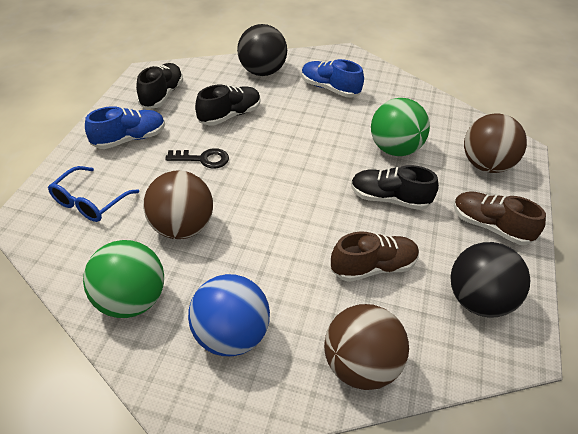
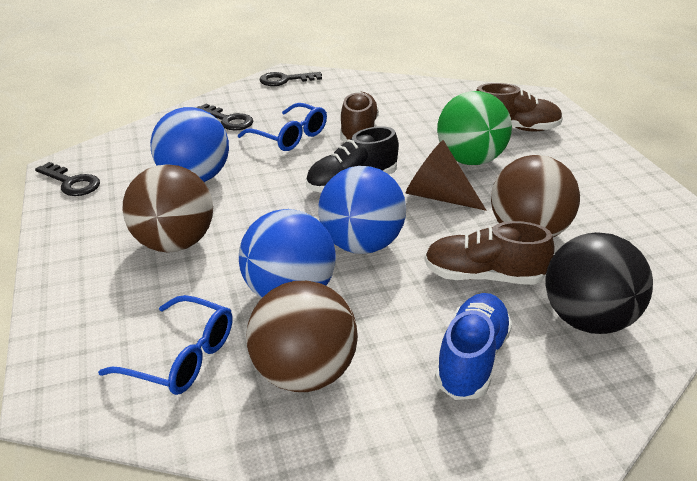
black ball: 2 -> 1
black key: 1 -> 3
black shoe: 3 -> 1
blue ball: 1 -> 3
blue glasses: 1 -> 2
blue shoe: 2 -> 1
brown cone: 0 -> 1
brown shoe: 2 -> 3
green ball: 2 -> 1

